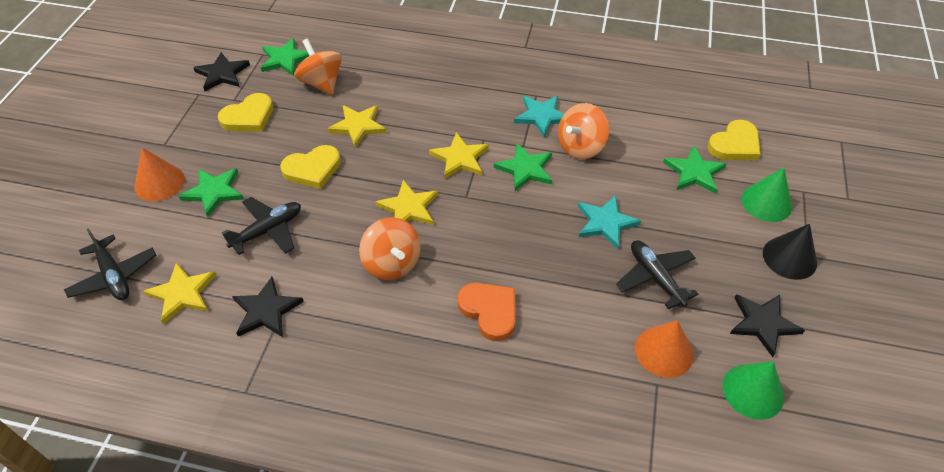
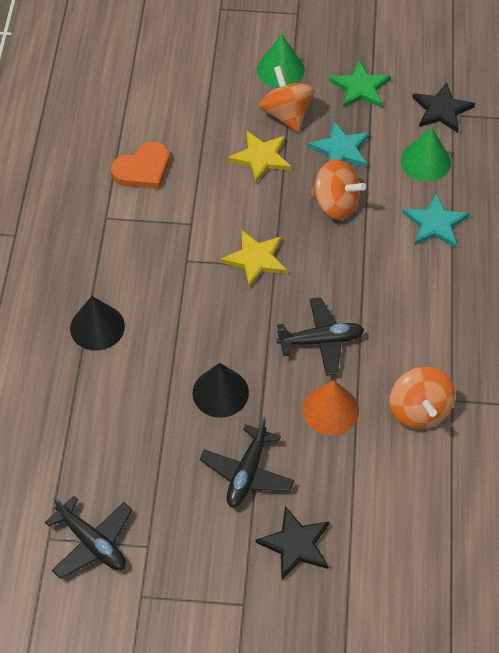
black cone: 1 -> 2
black star: 3 -> 2
green star: 4 -> 1
orange cone: 2 -> 1
yellow heart: 3 -> 0
yellow star: 4 -> 2

